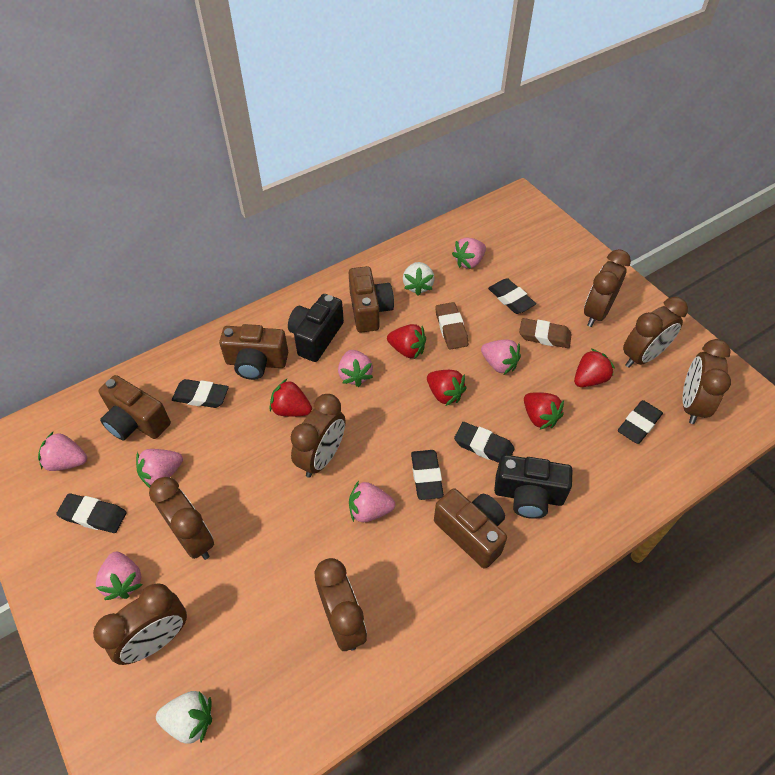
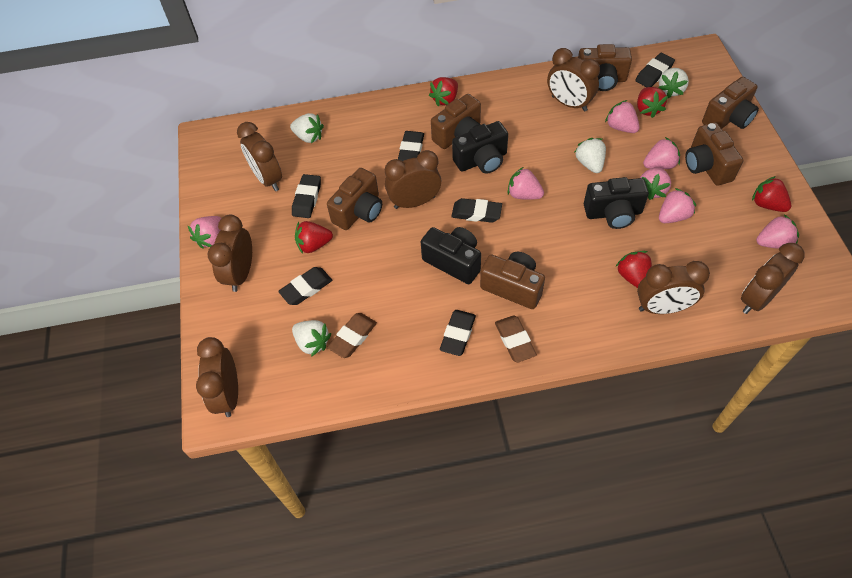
black camera: 2 -> 3
brown camera: 4 -> 6
white strawberry: 2 -> 4

